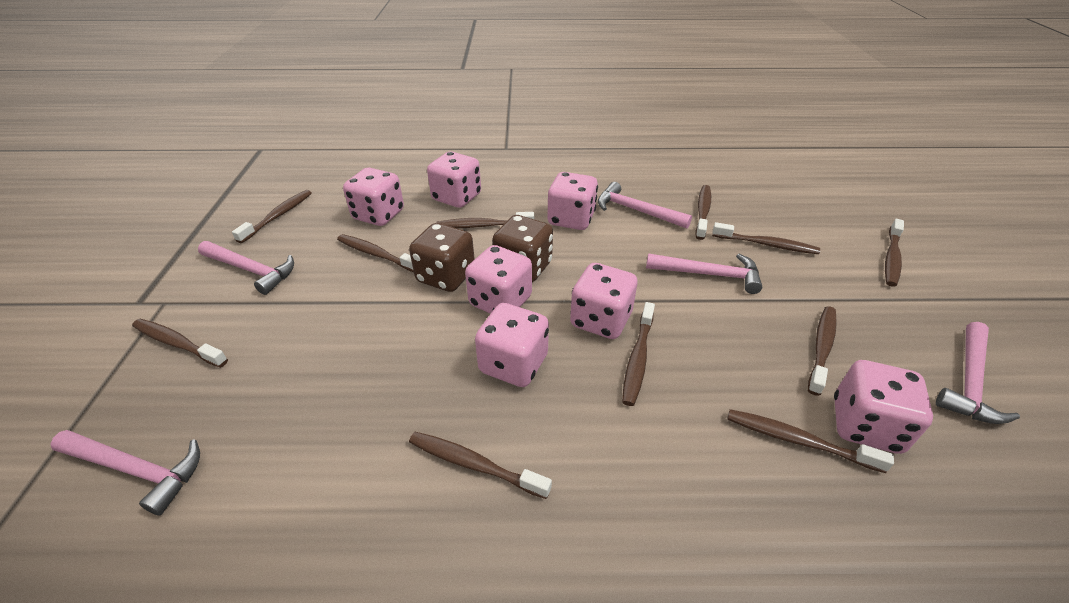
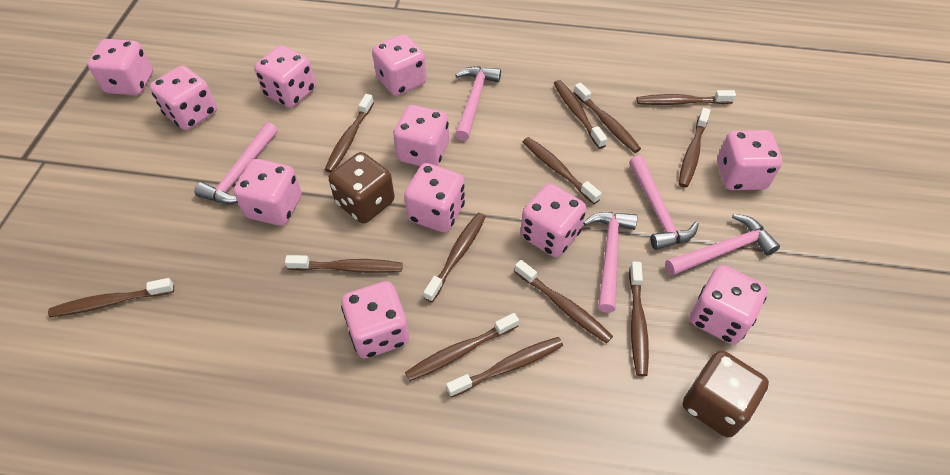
brown toothbrush: 11 -> 13
pink dice: 7 -> 11

